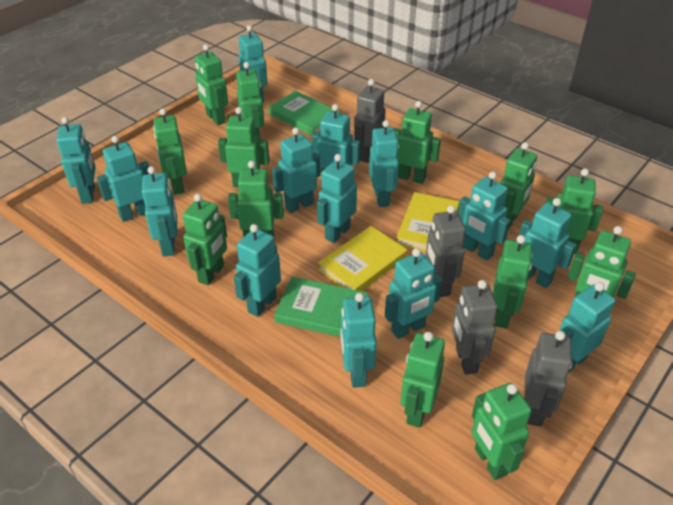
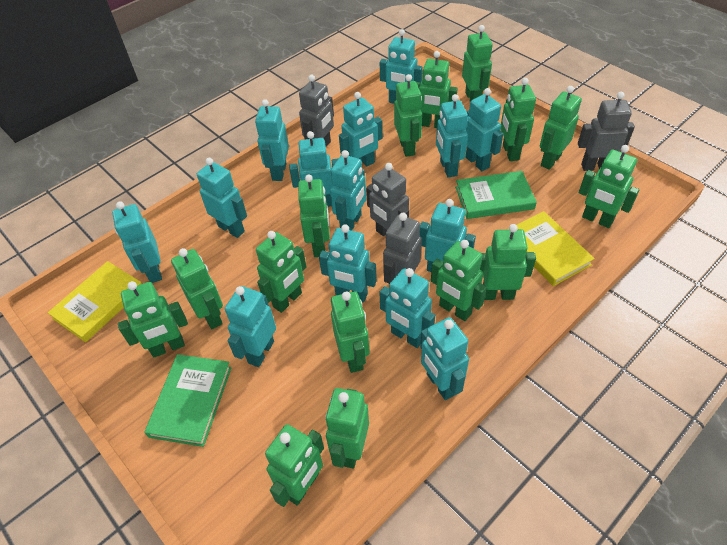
green robot: 13 -> 15

